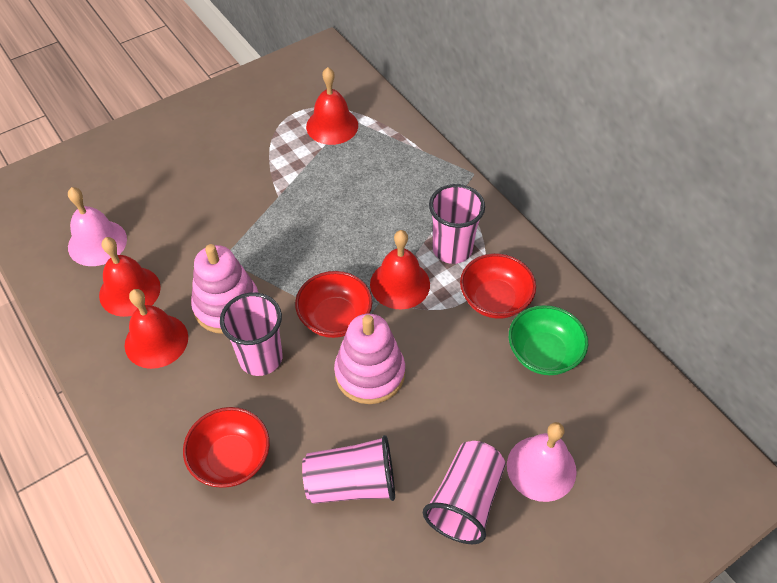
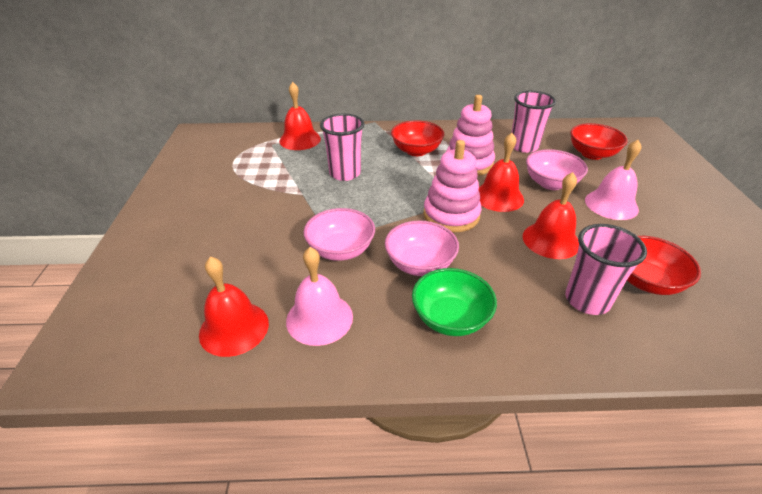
pink bowl: 0 -> 3
pink cup: 4 -> 3

